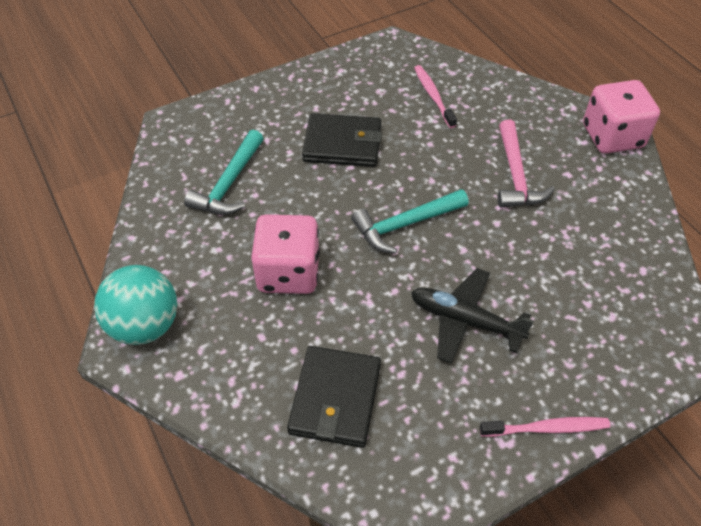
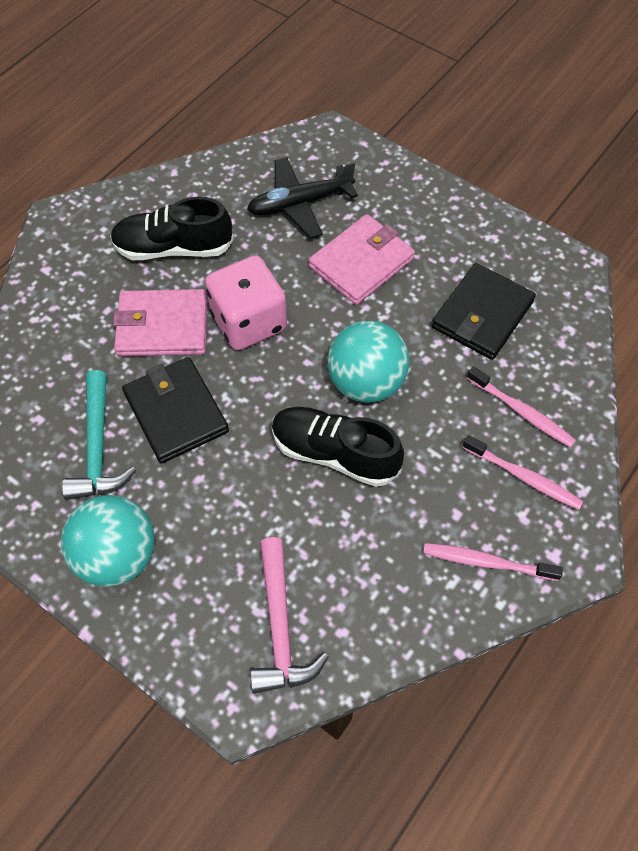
black shoe: 0 -> 2
pink dice: 2 -> 1
pink toothbrush: 2 -> 3
pink wallet: 0 -> 2
turquoise ball: 1 -> 2
turquoise hammer: 2 -> 1

